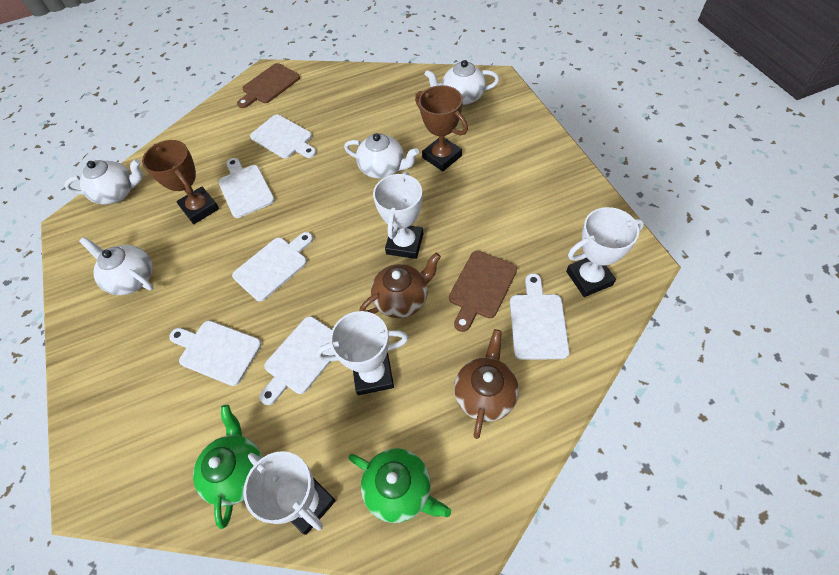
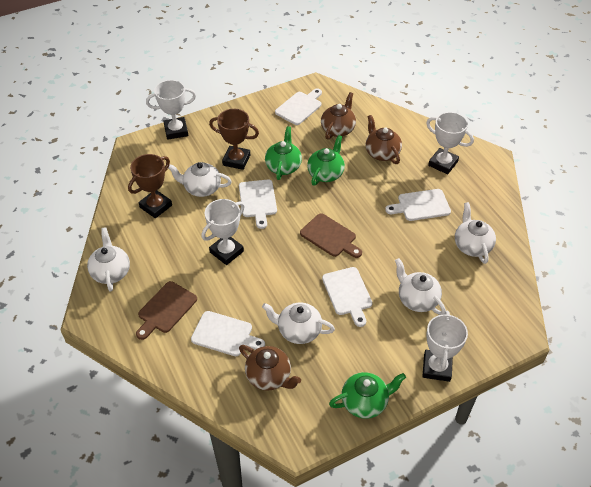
brown teapot: 2 -> 3
green teapot: 2 -> 3
white cutting board: 6 -> 5
white teapot: 4 -> 5

